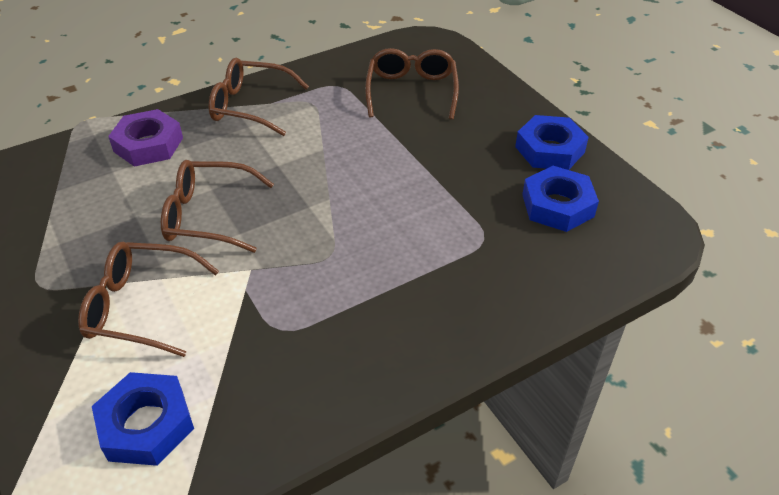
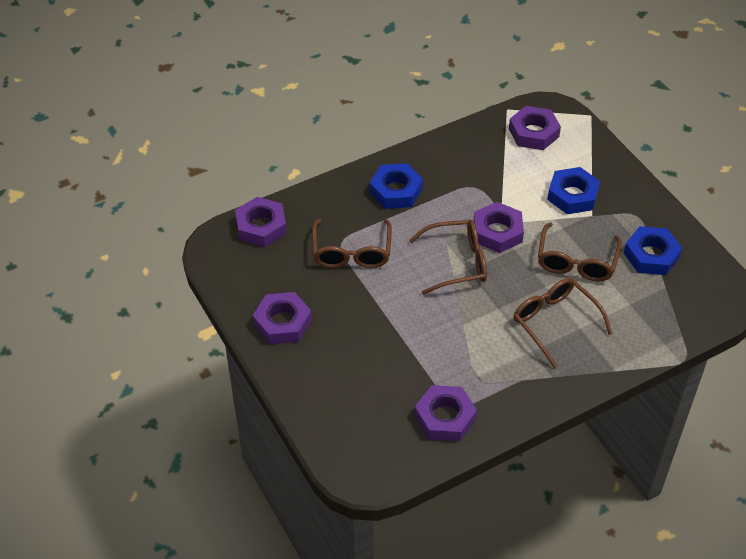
purple nut: 1 -> 5

